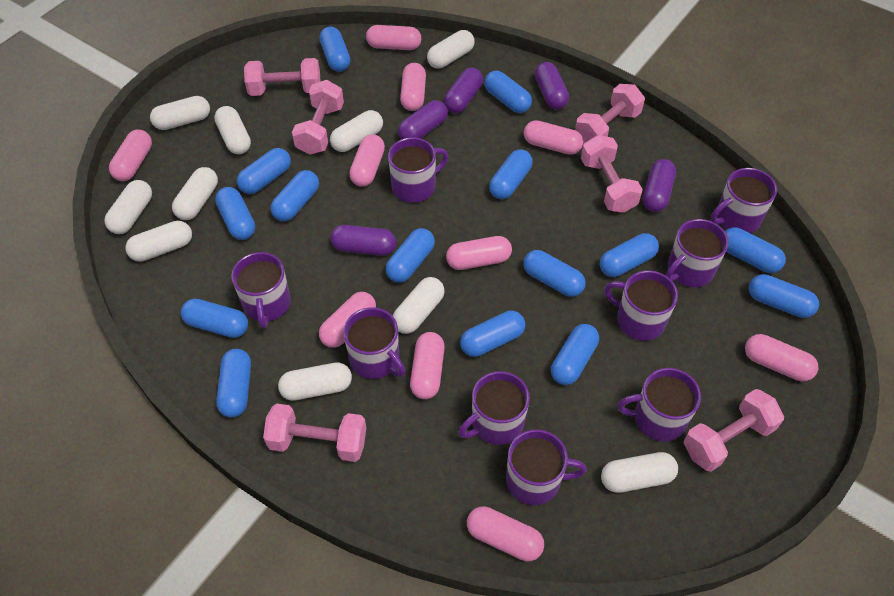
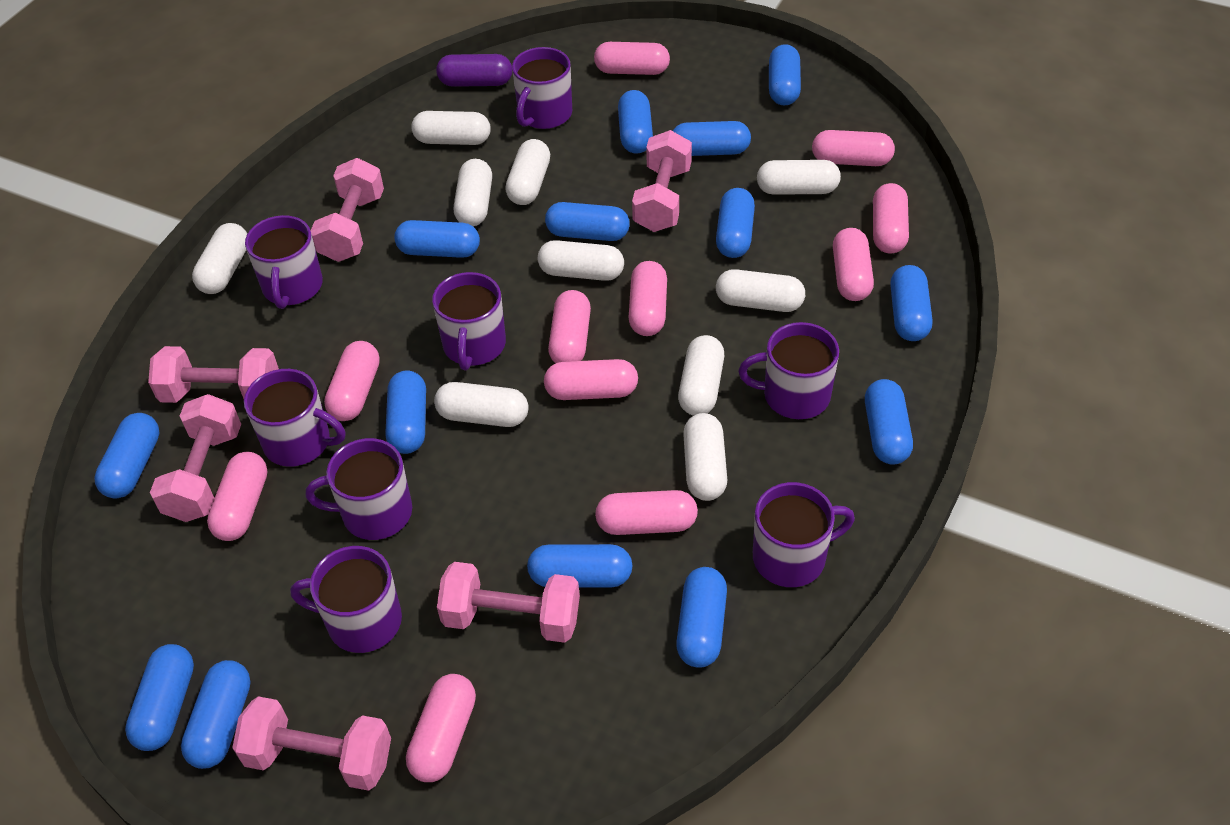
blue capsule: 15 -> 14
pink capsule: 10 -> 11
purple capsule: 5 -> 1
purple mug: 9 -> 8

